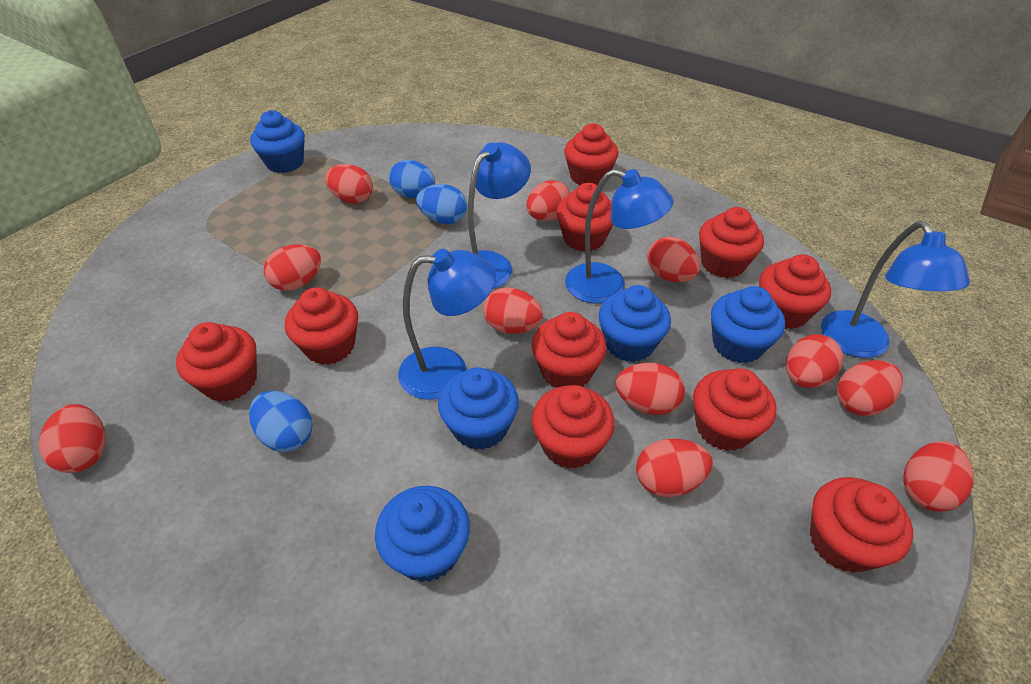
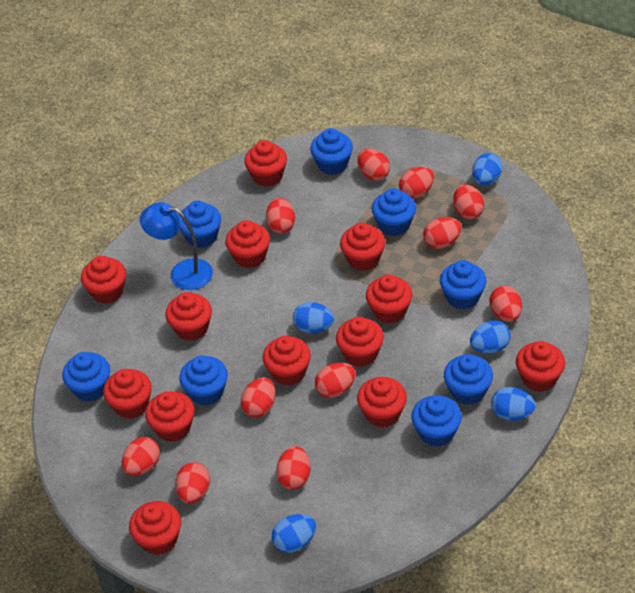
blue cupcake: 5 -> 8
blue egg: 3 -> 5
blue lamp: 4 -> 1
red cupcake: 10 -> 13

